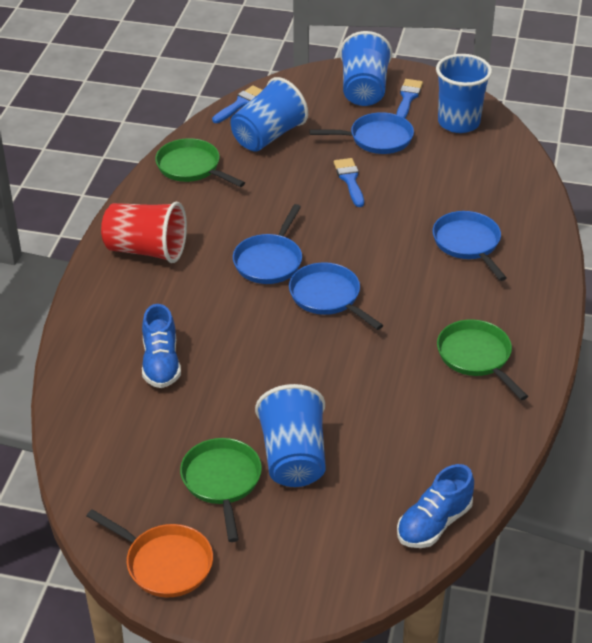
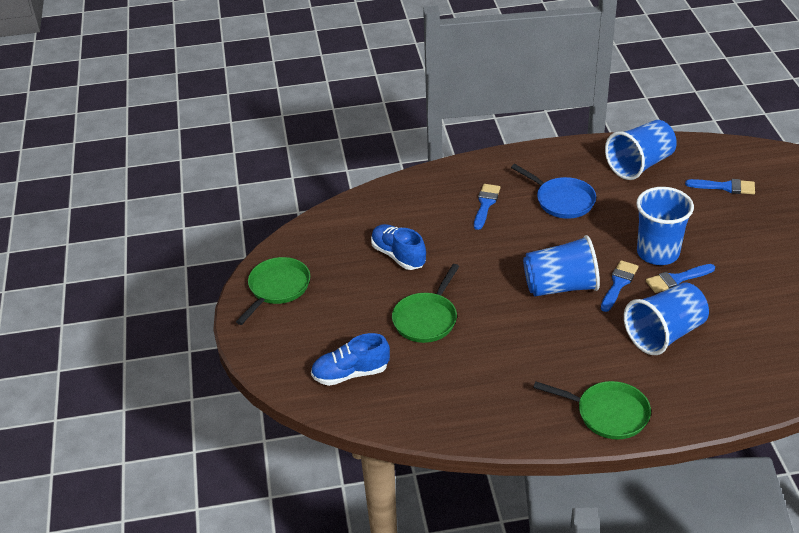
blue brush: 3 -> 4
blue pan: 4 -> 1
orange pan: 1 -> 0
red cup: 1 -> 0

